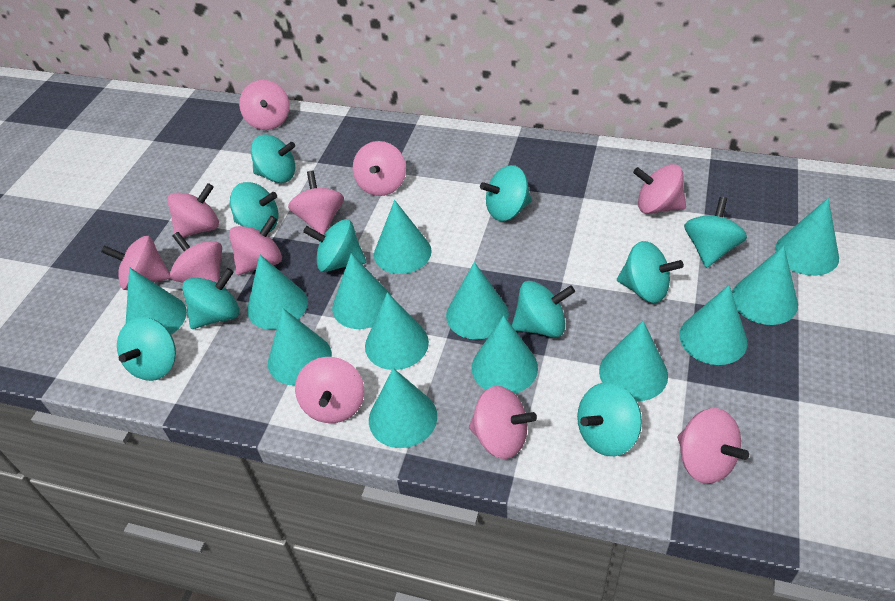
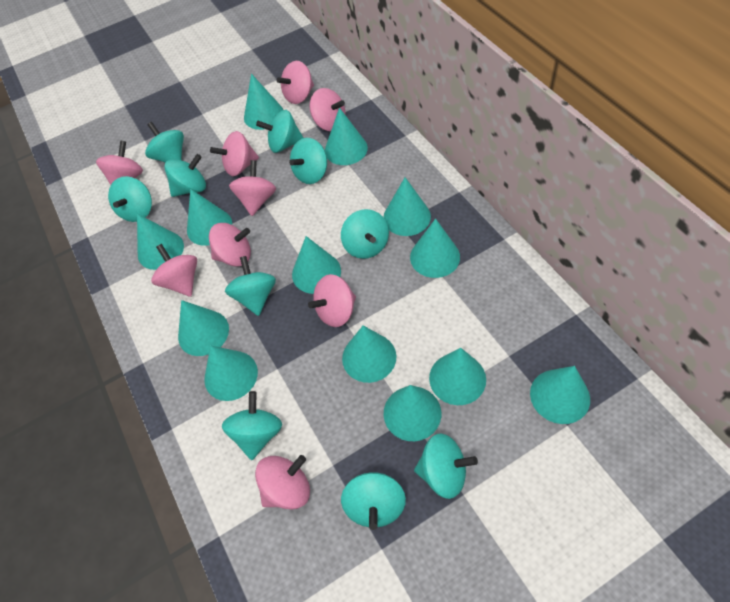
pink spinning top: 11 -> 9

